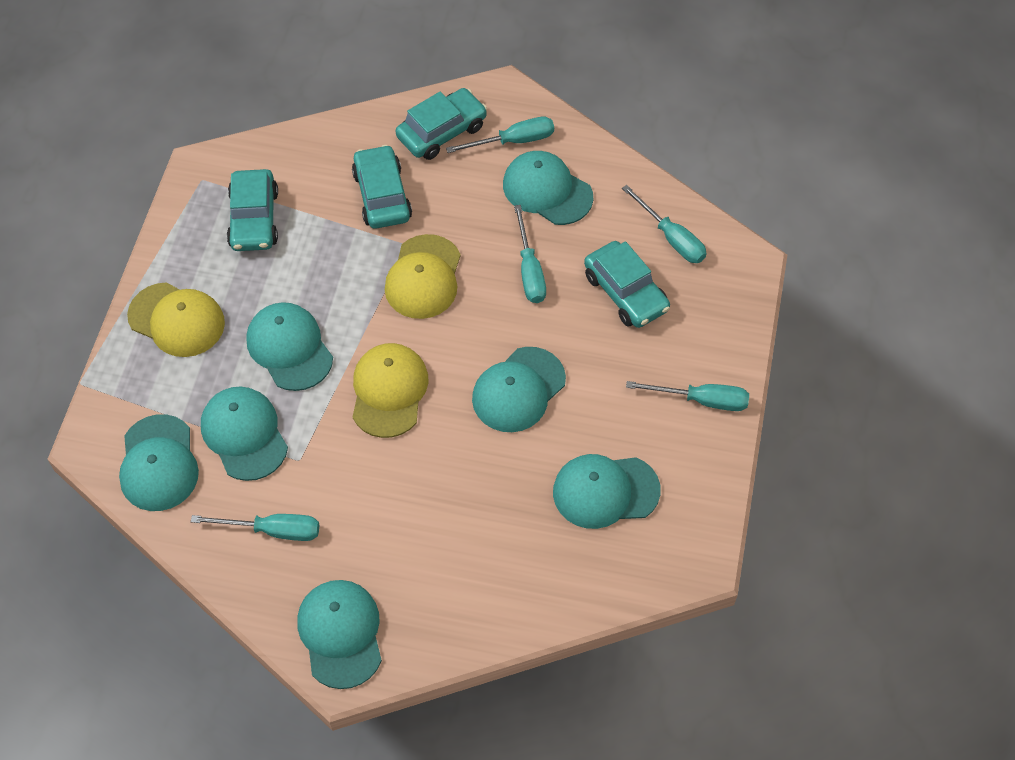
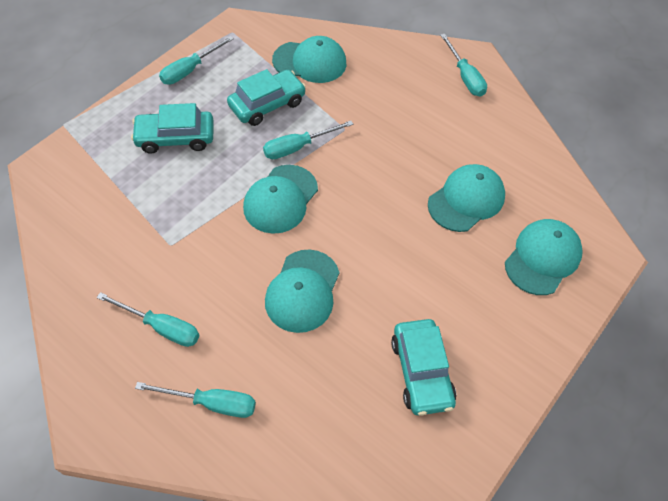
turquoise cap: 7 -> 5
turquoise car: 4 -> 3
yellow cap: 3 -> 0

